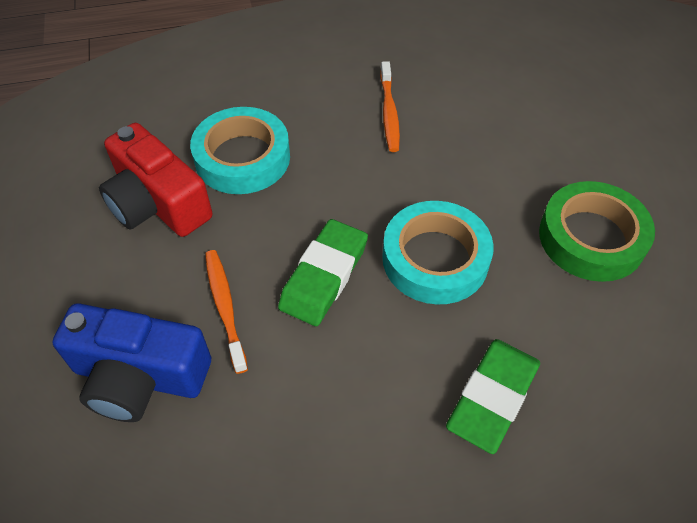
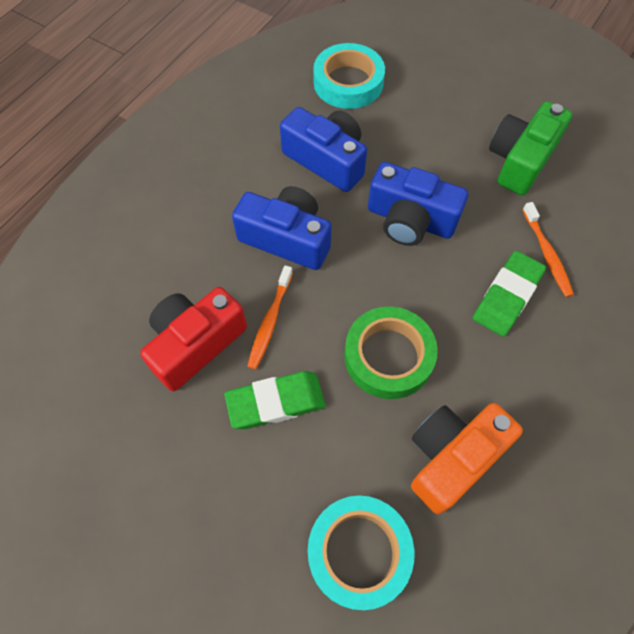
blue camera: 1 -> 3
green camera: 0 -> 1
orange camera: 0 -> 1

